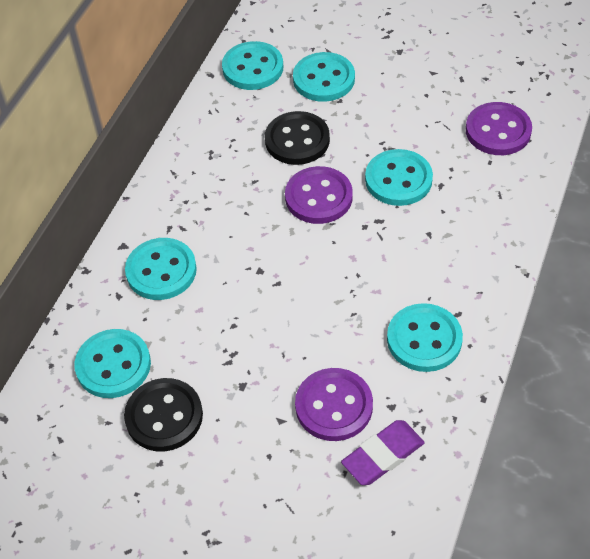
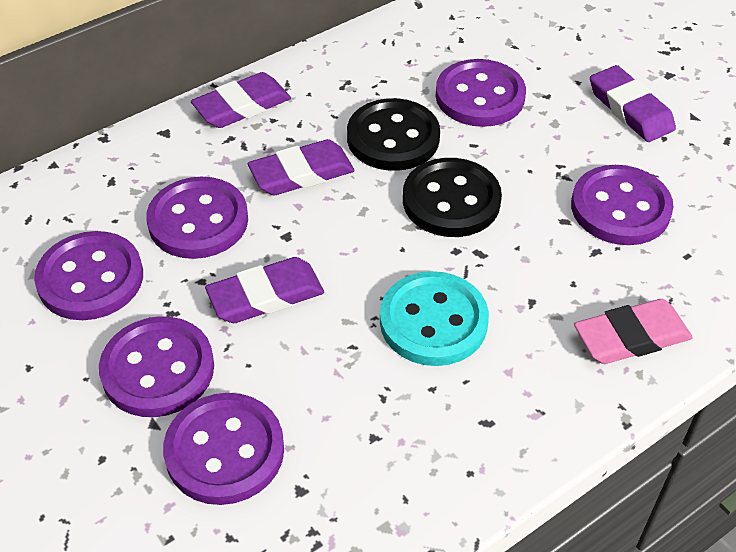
pink eraser: 0 -> 1
purple button: 3 -> 6
purple eraser: 1 -> 4
turquoise button: 6 -> 1

